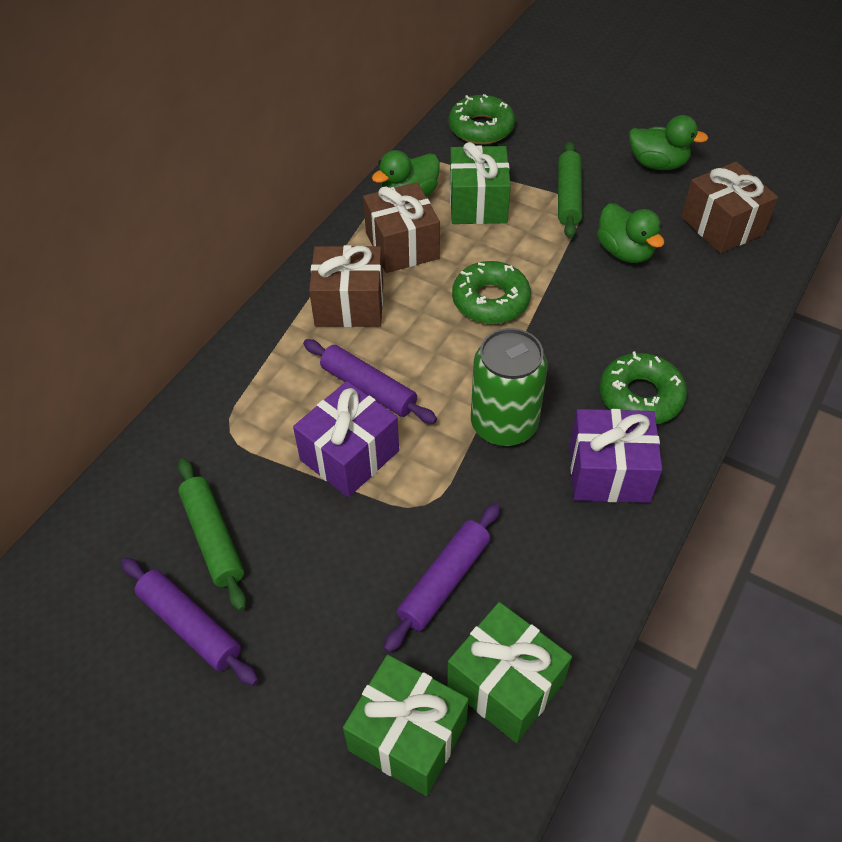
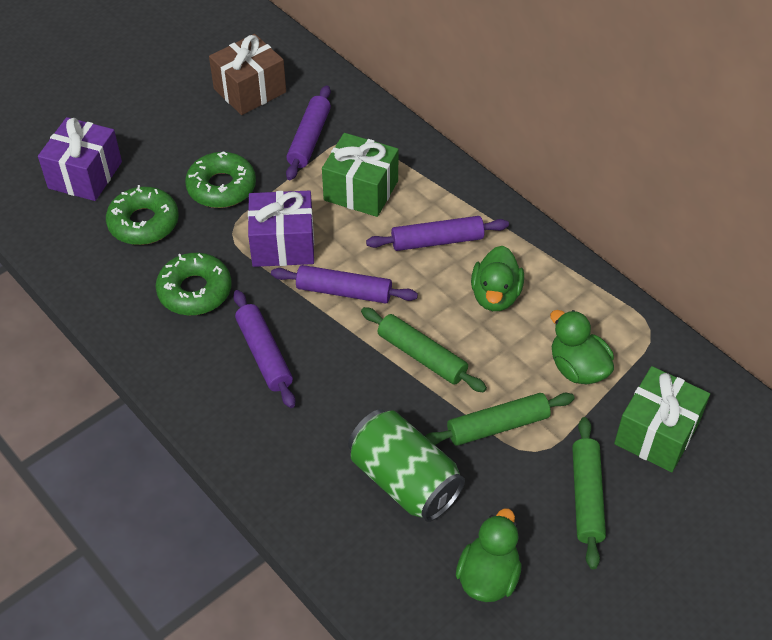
brown gift: 3 -> 1
green gift: 3 -> 2
green rolling pin: 2 -> 3
purple rolling pin: 3 -> 4

